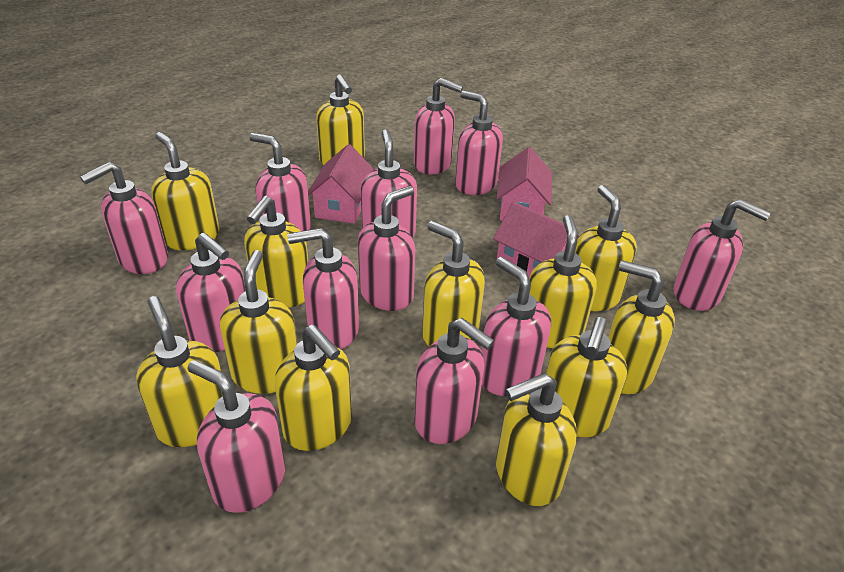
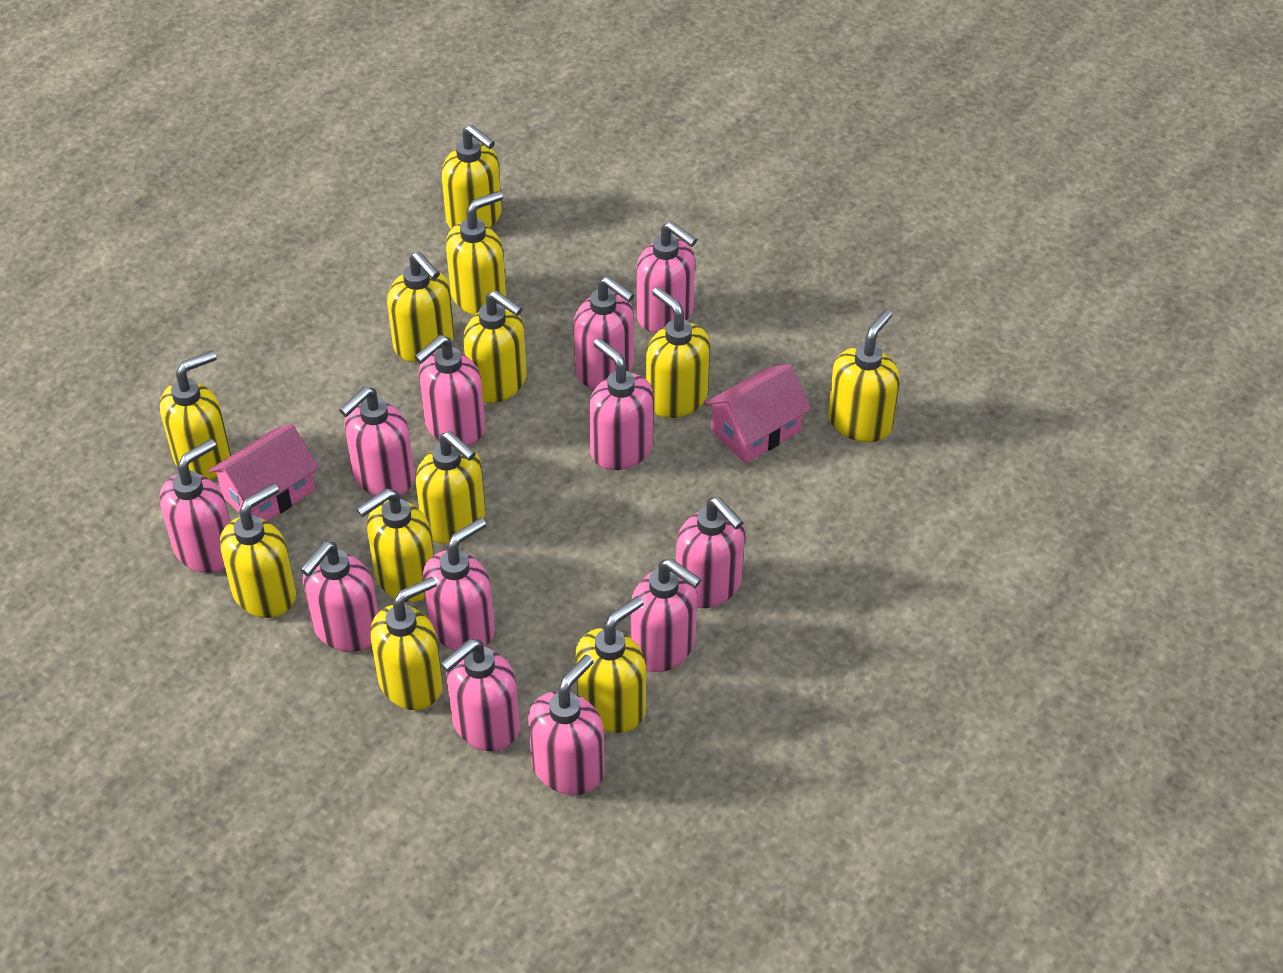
pink house: 3 -> 2

